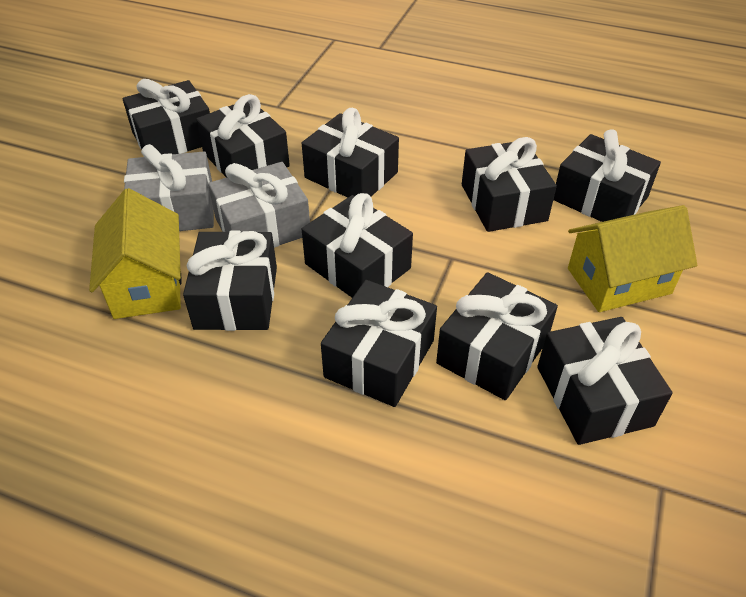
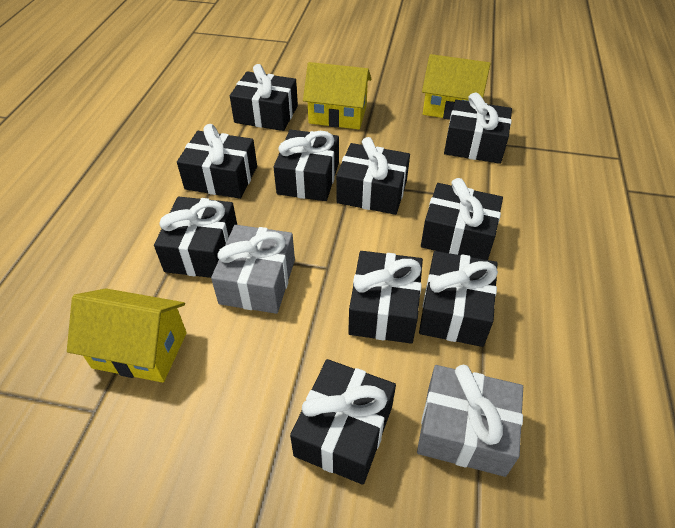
yellow house: 2 -> 3

